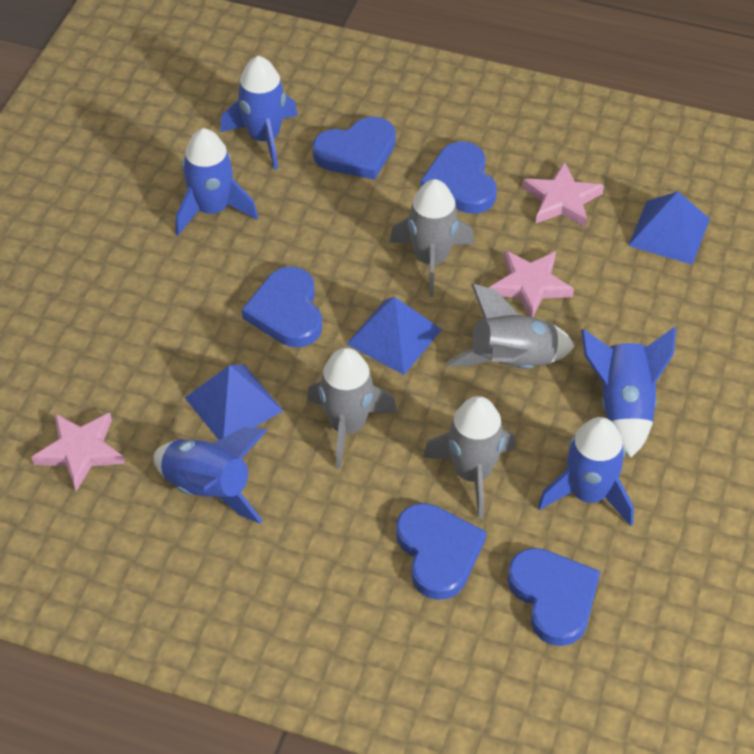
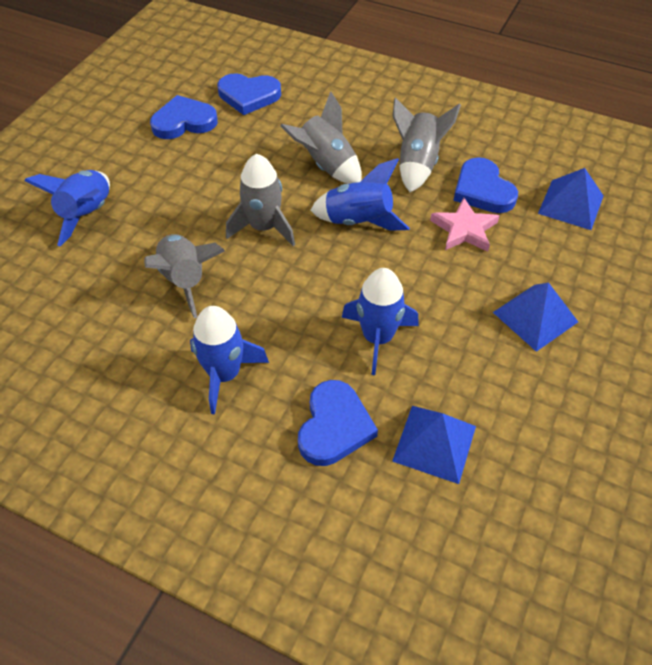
blue heart: 5 -> 4
blue rocket: 5 -> 4
pink star: 3 -> 1

